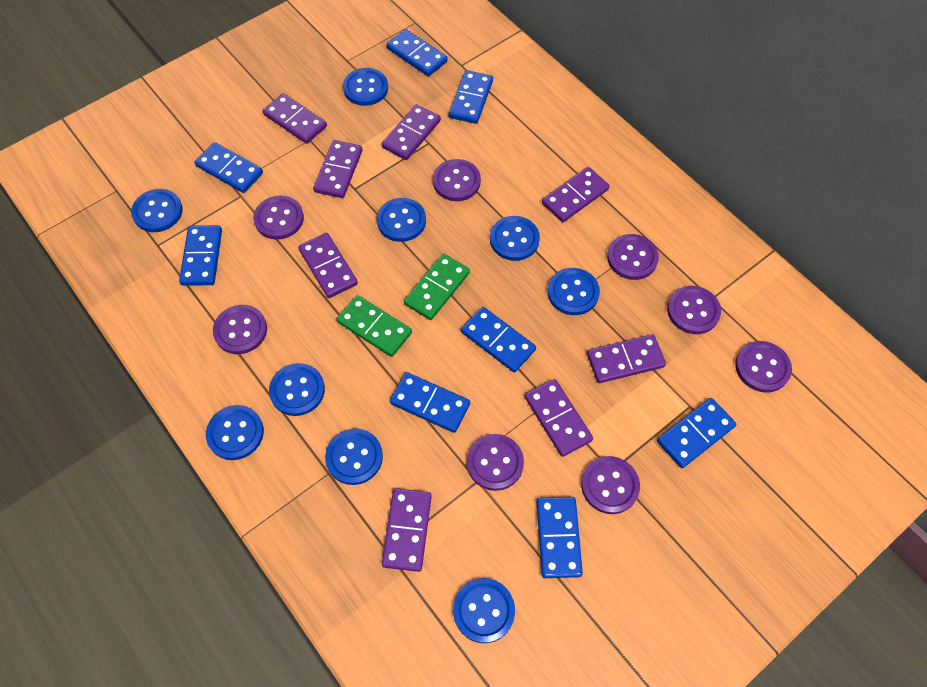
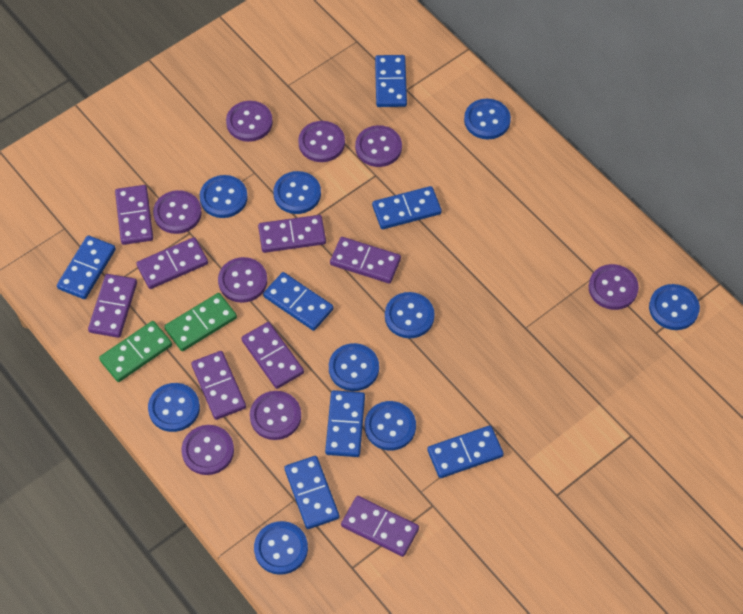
blue domino: 8 -> 7

